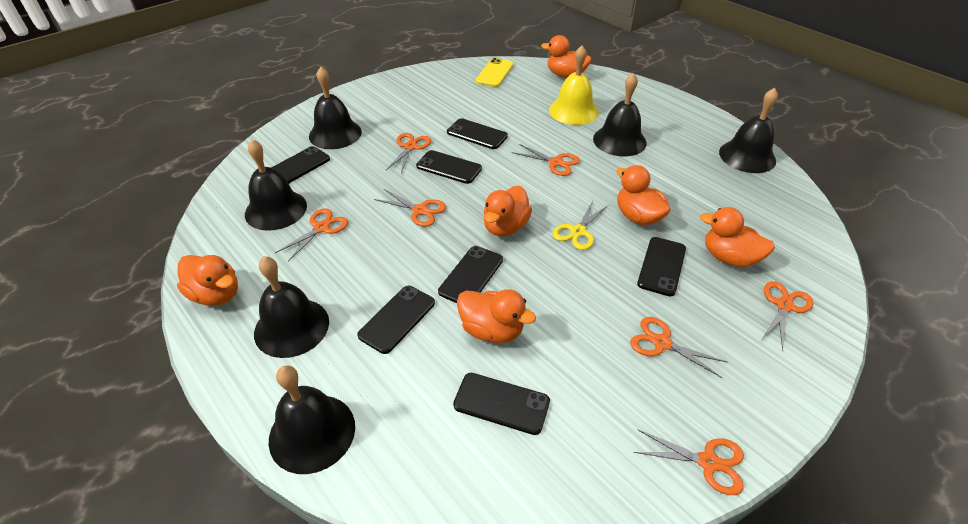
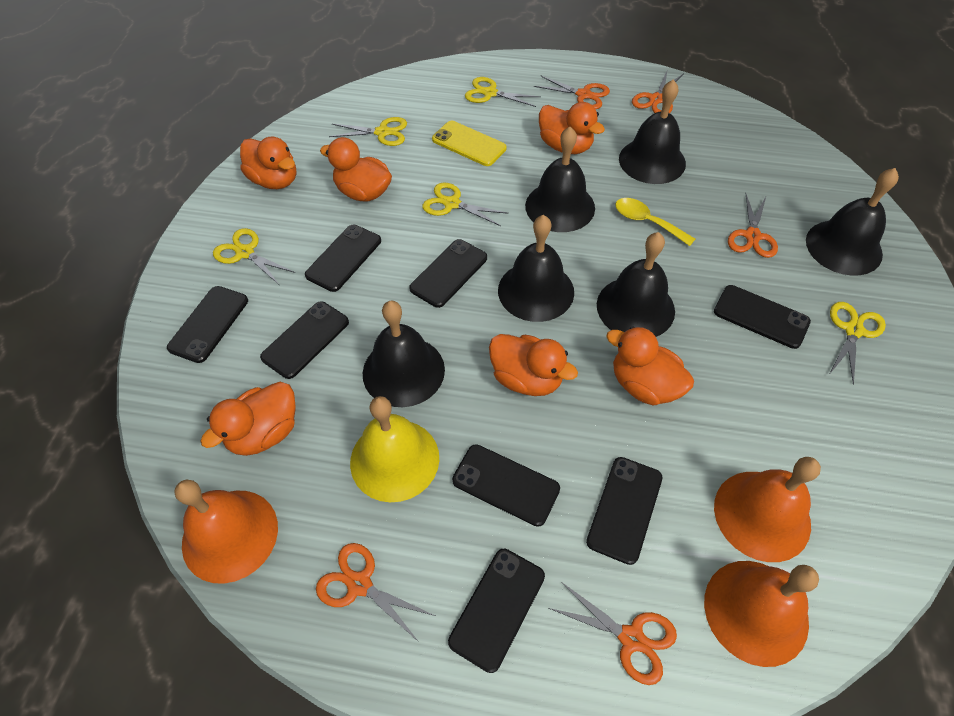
black phone: 7 -> 8
orange bell: 0 -> 3
orange scissors: 7 -> 5
yellow scissors: 1 -> 5
yellow spoon: 0 -> 1

